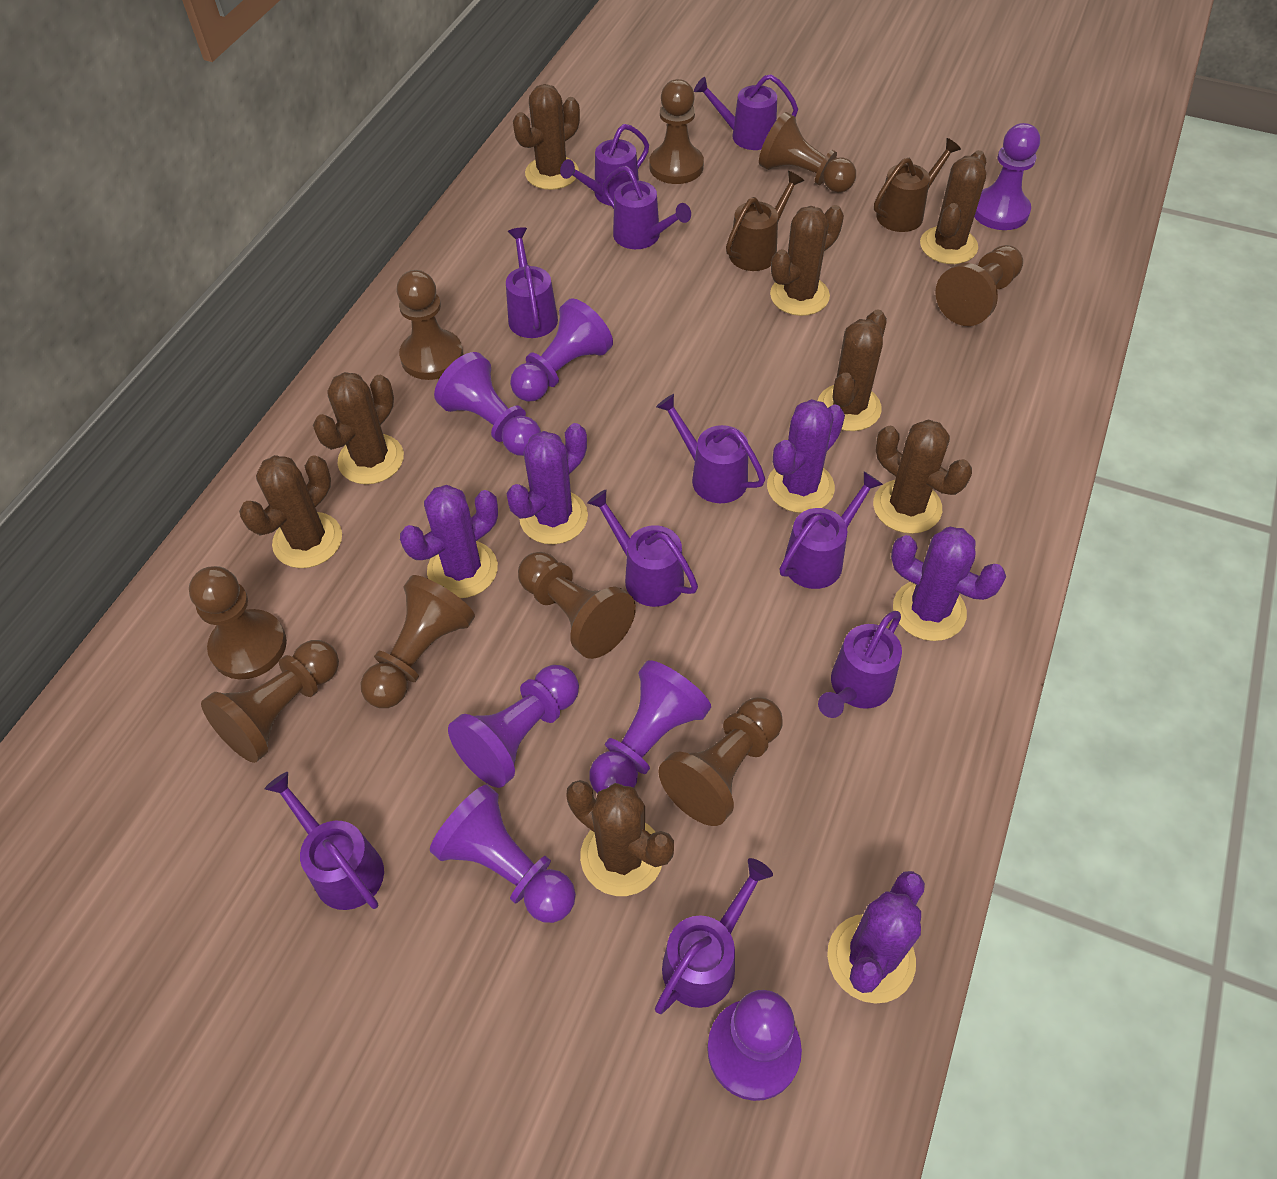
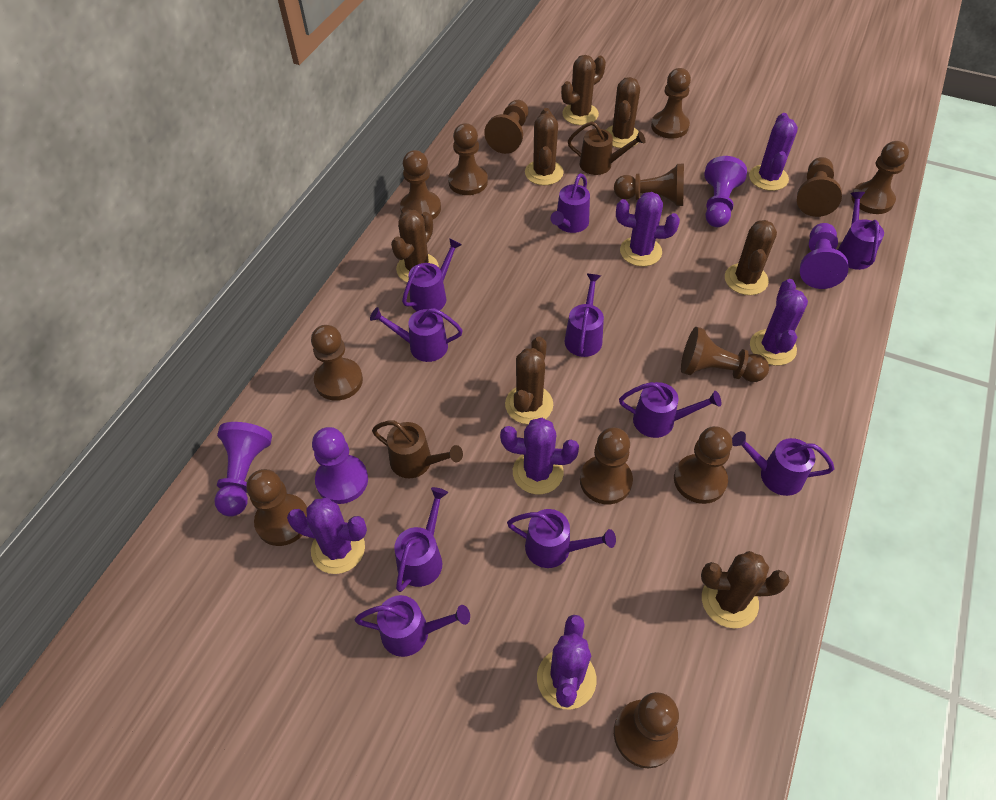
brown cactus: 8 -> 7
brown pawn: 9 -> 13
purple cactus: 5 -> 6
purple pawn: 7 -> 4

